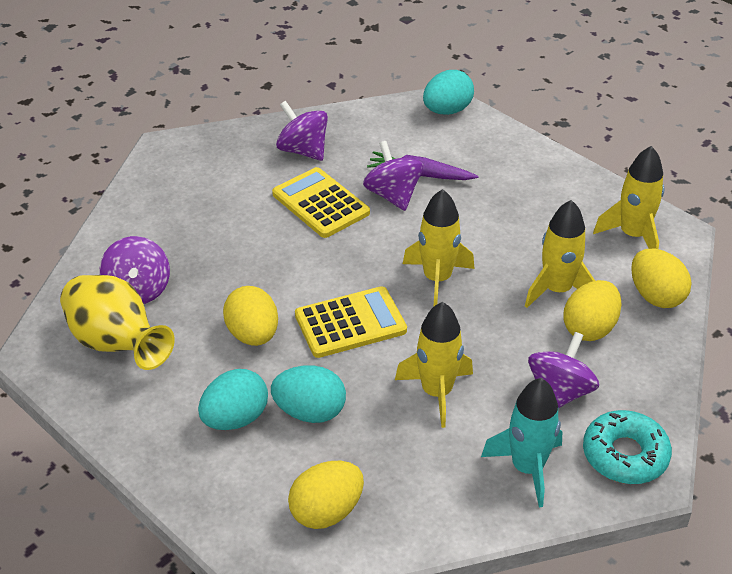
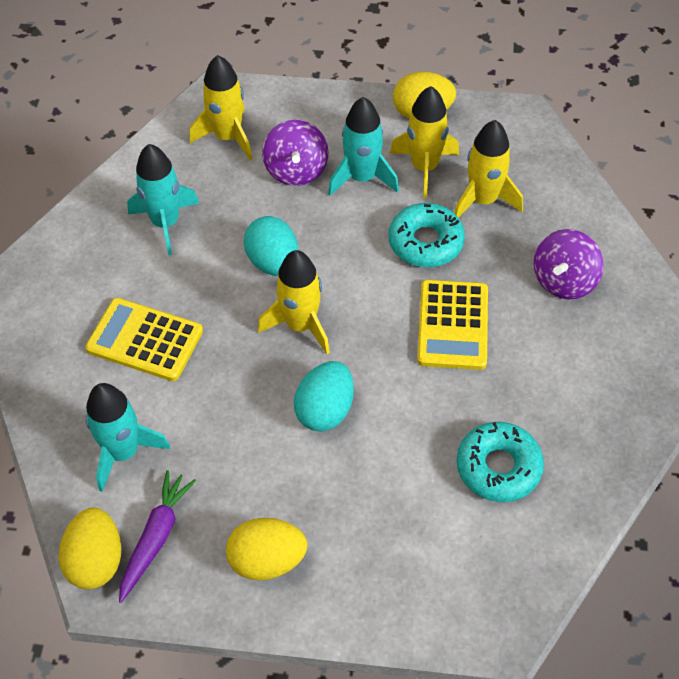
purple spinning top: 4 -> 2
turquoise donut: 1 -> 2
turquoise egg: 3 -> 2
turquoise rocket: 1 -> 3
yellow egg: 4 -> 3
yellow vase: 1 -> 0

